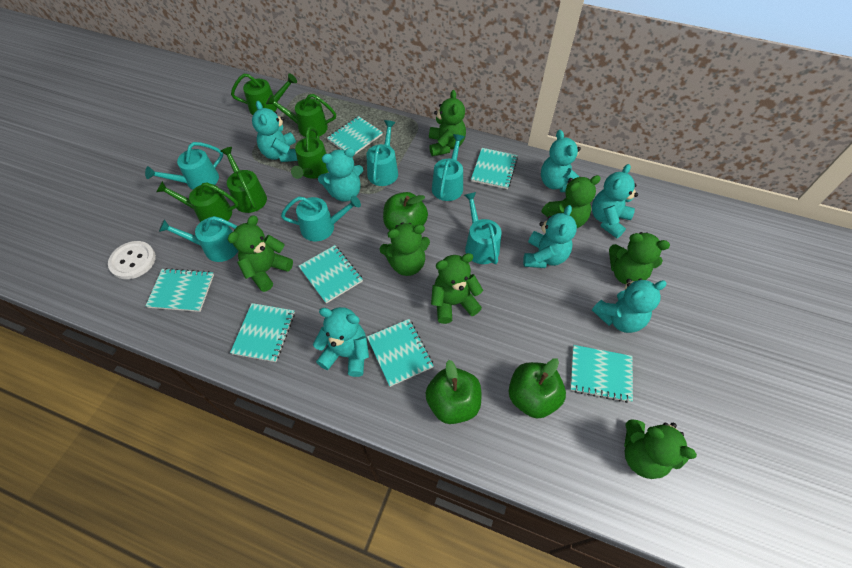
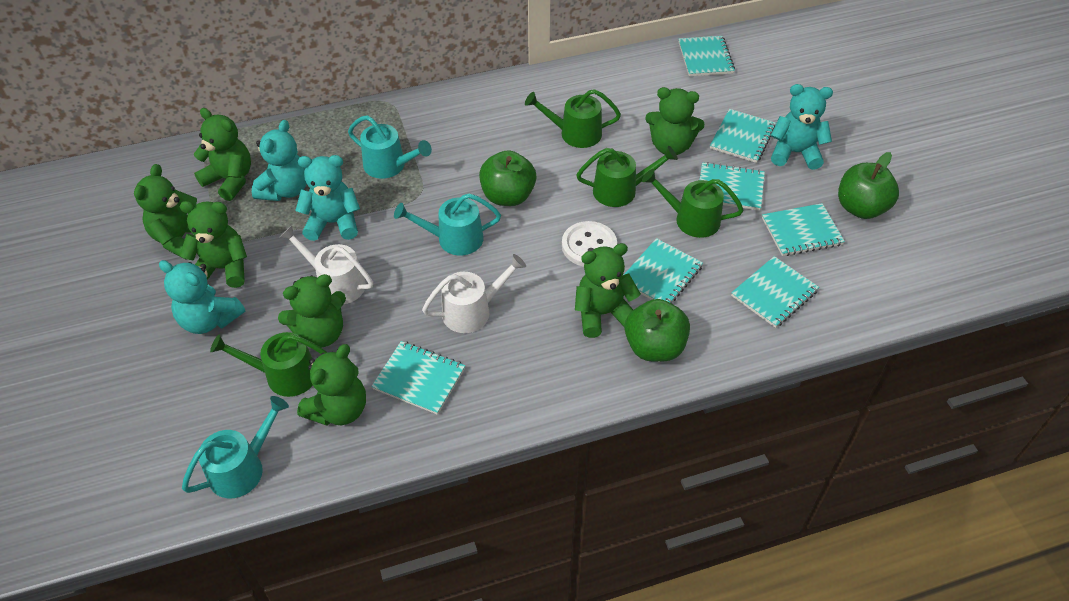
green watering can: 5 -> 4
turquoise teddy bear: 7 -> 4
turquoise watering can: 6 -> 3
white watering can: 0 -> 2

